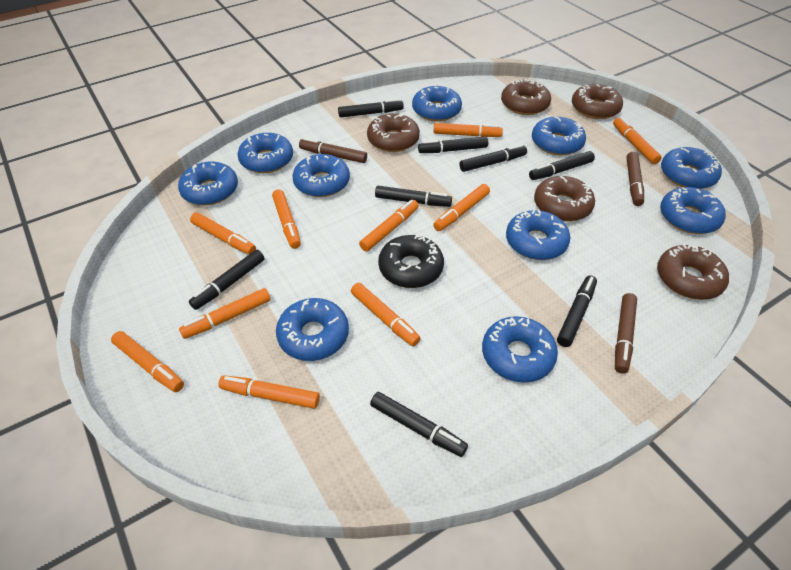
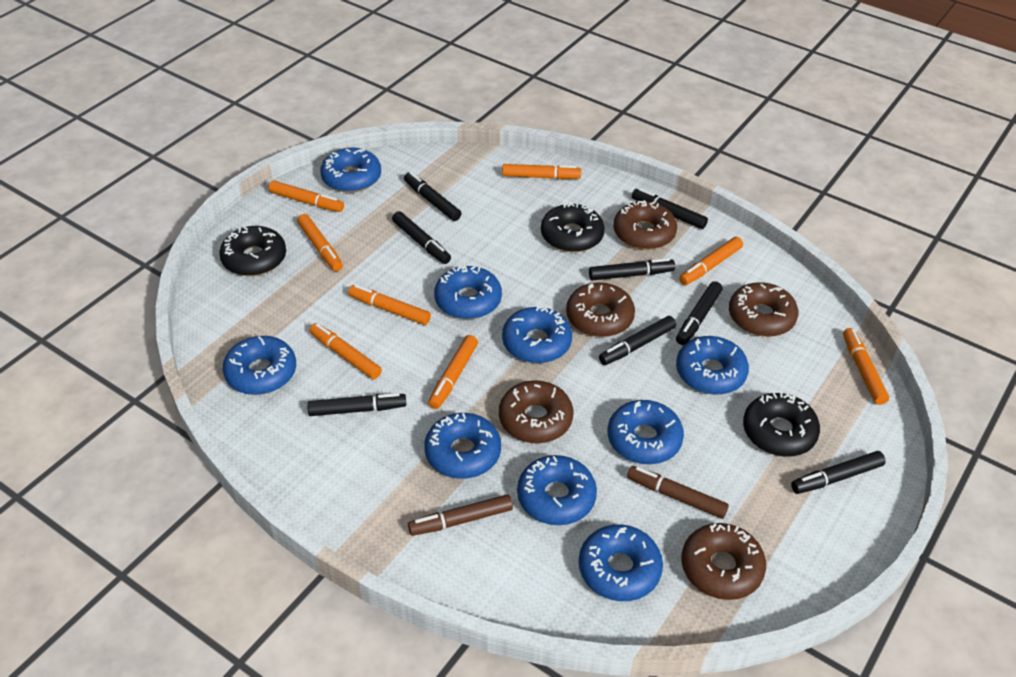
black donut: 1 -> 3
blue donut: 10 -> 9
brown marker: 3 -> 2
orange marker: 10 -> 8

